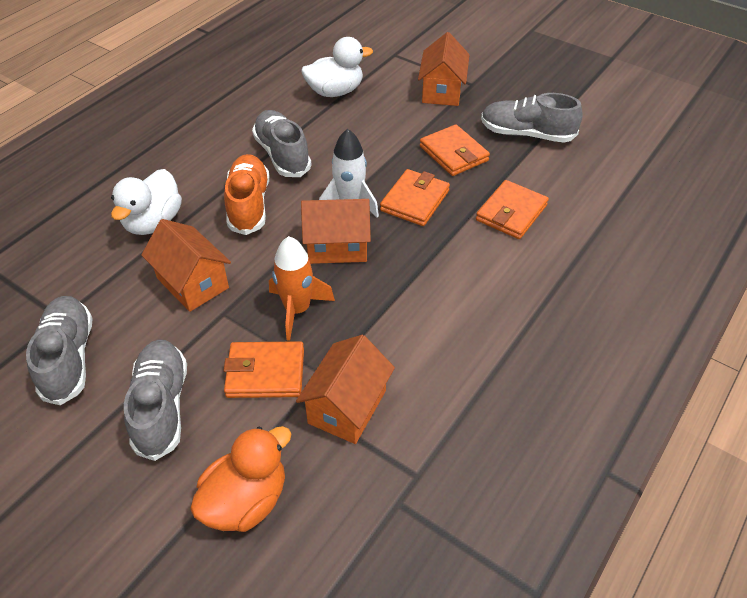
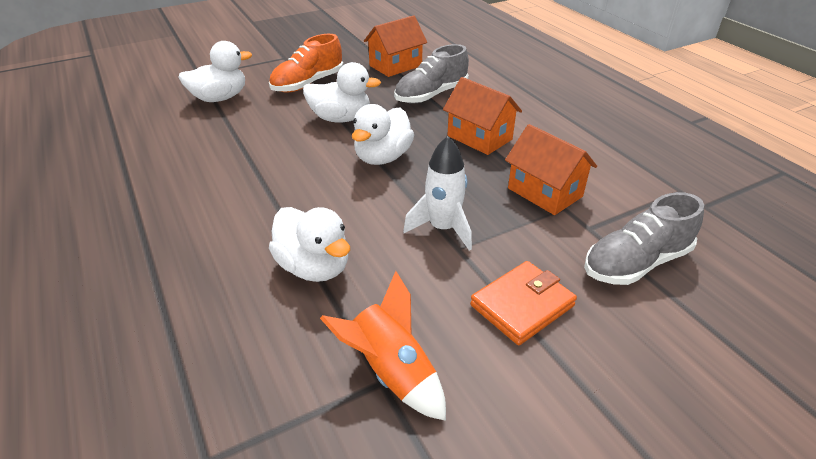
grey shoe: 4 -> 2
orange duck: 1 -> 0
orange house: 4 -> 3
orange wallet: 4 -> 1
white duck: 2 -> 4

